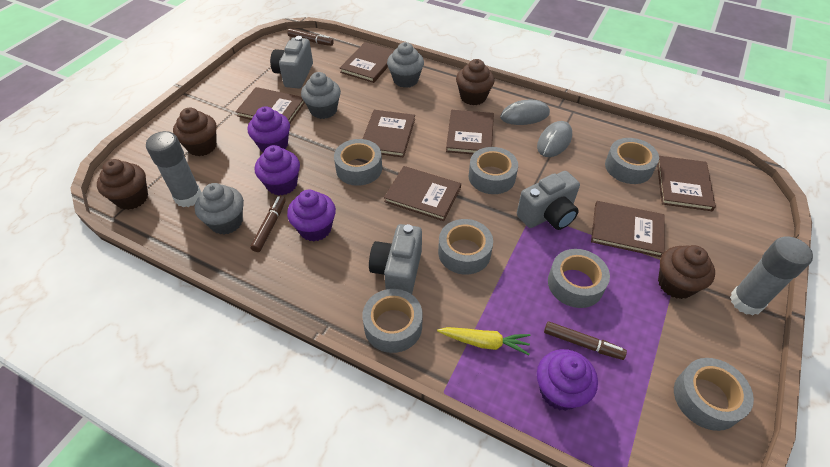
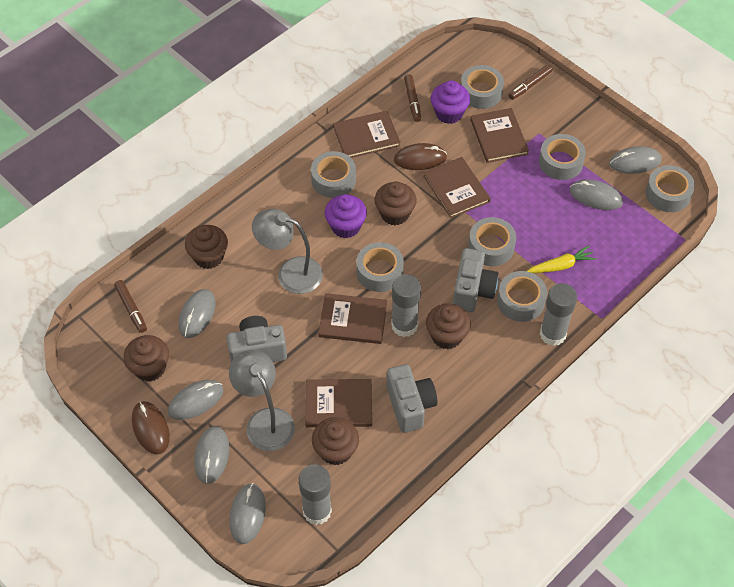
brown book: 7 -> 5
brown cupcake: 4 -> 5
brown mouse: 0 -> 2
grey cupcake: 3 -> 0
grey glue stick: 2 -> 3
grey lamp: 0 -> 2
grey mouse: 2 -> 6
purple cupcake: 4 -> 2

